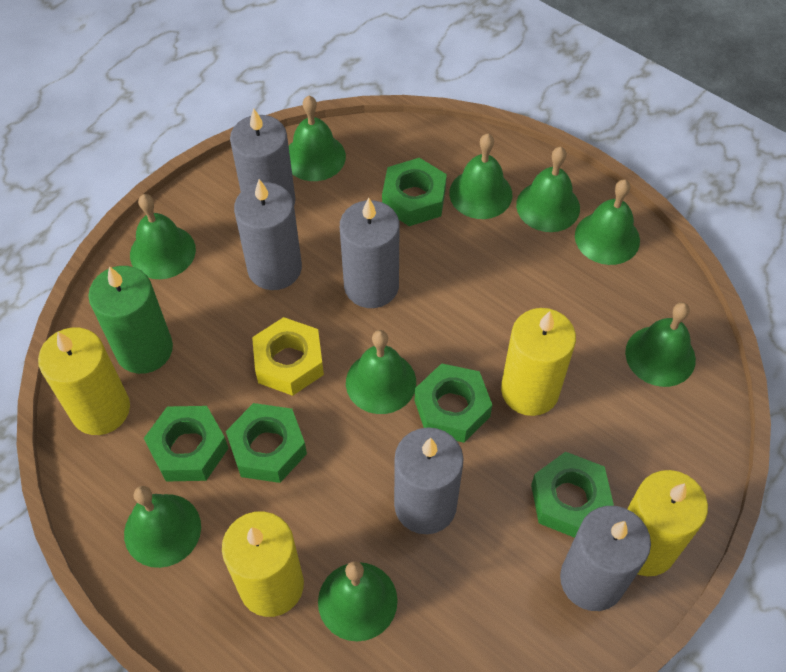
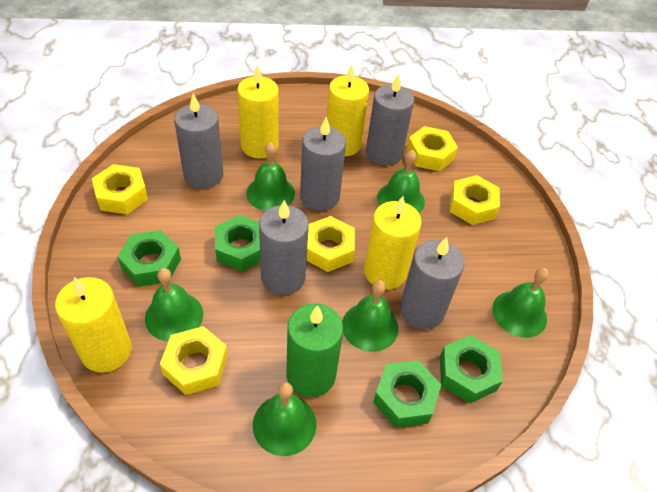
green bell: 9 -> 6
green nut: 5 -> 4
yellow nut: 1 -> 5

